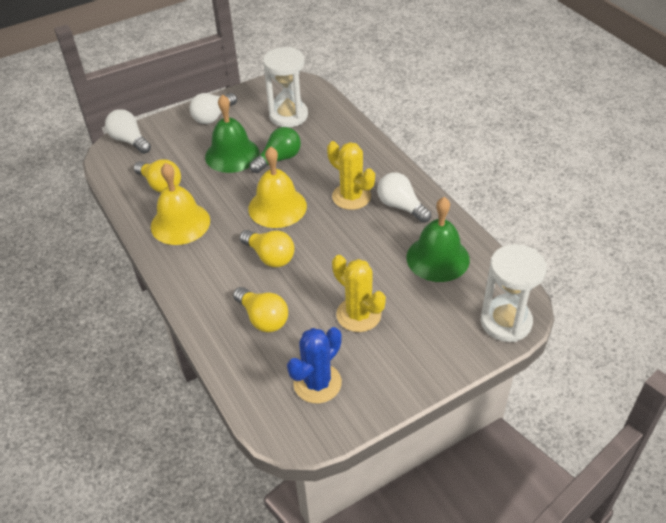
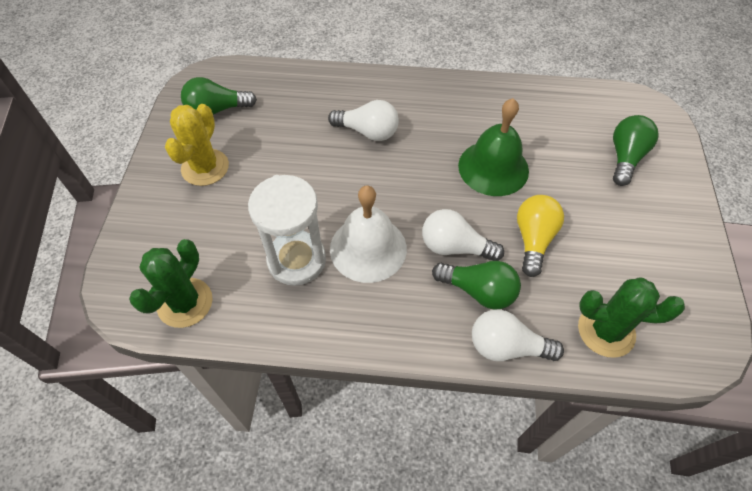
blue cactus: 1 -> 0
green bell: 2 -> 1
green cactus: 0 -> 2
green light bulb: 1 -> 3
white bell: 0 -> 1
white hourglass: 2 -> 1
yellow bell: 2 -> 0
yellow cactus: 2 -> 1
yellow light bulb: 3 -> 1

